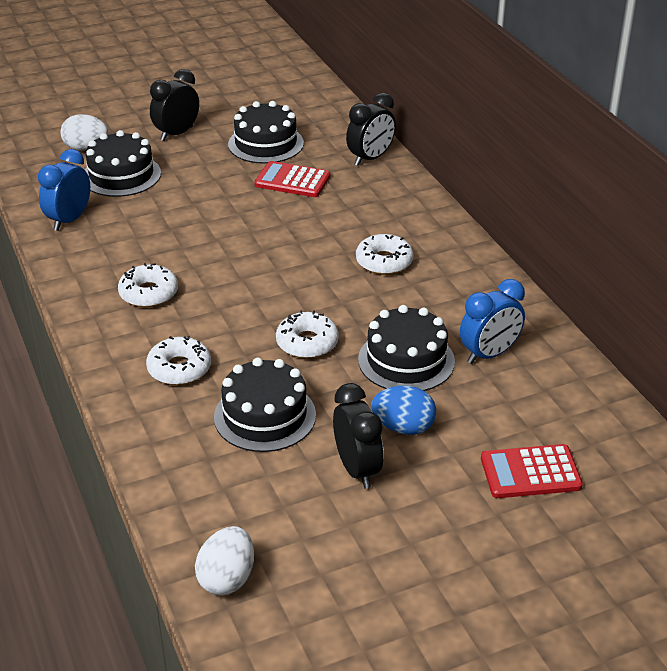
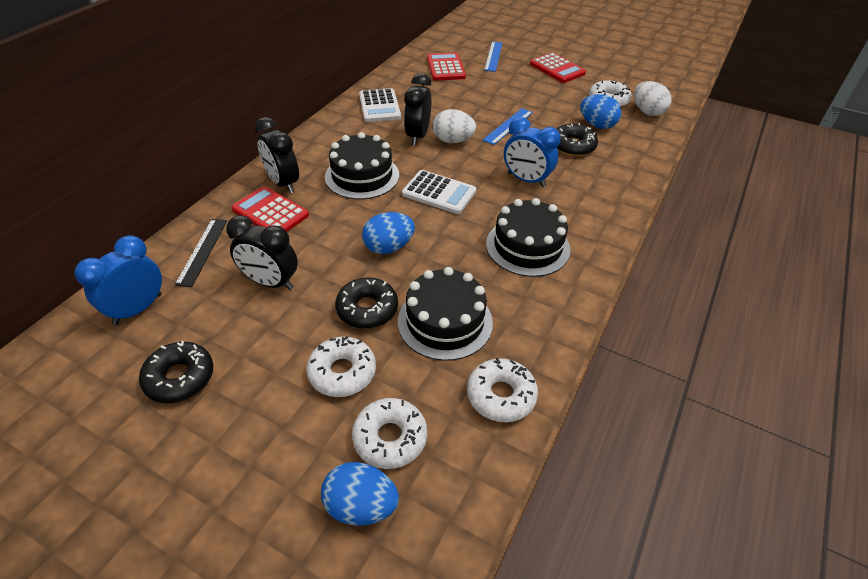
black cake: 4 -> 3
black donut: 0 -> 3
black ruler: 0 -> 1
blue egg: 1 -> 3
blue ruler: 0 -> 2
red calculator: 2 -> 3
white calculator: 0 -> 2

